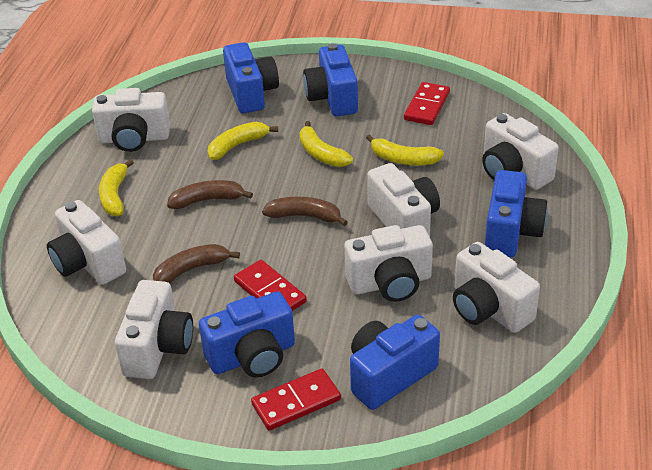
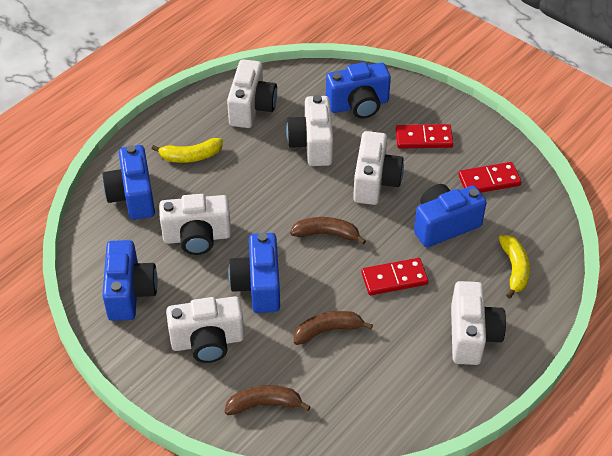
white camera: 7 -> 6
yellow banana: 4 -> 2

